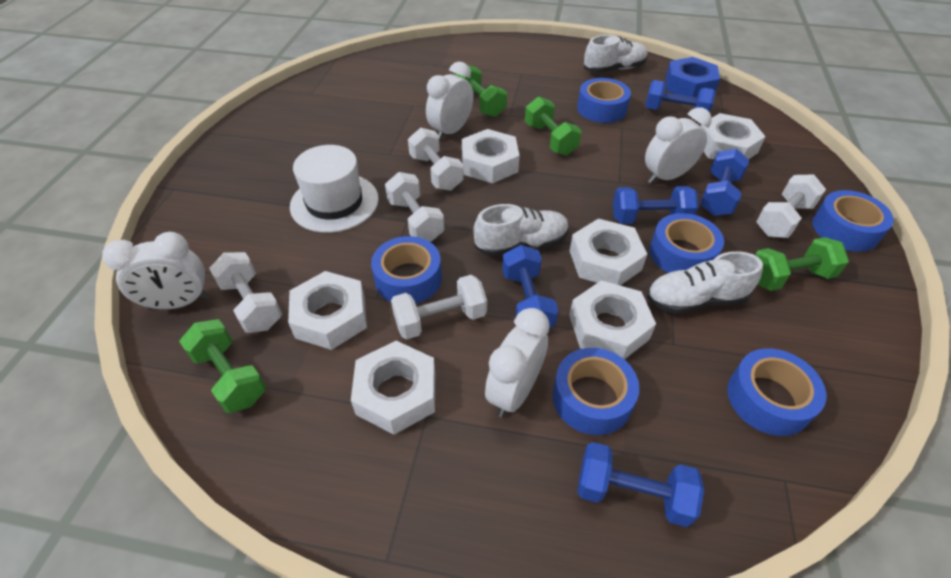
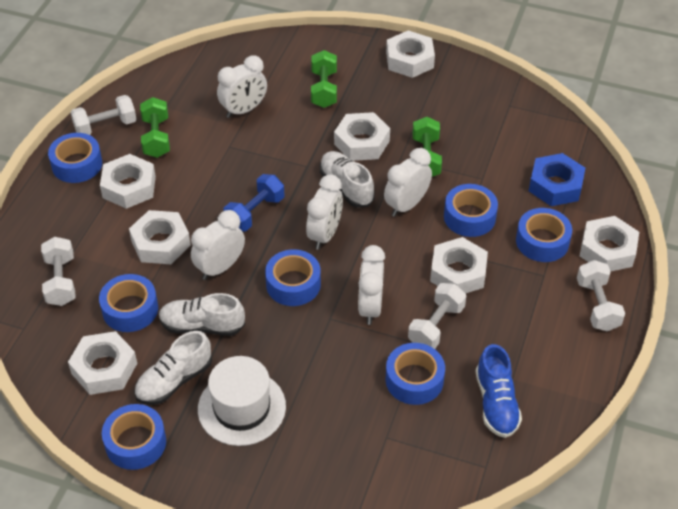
blue dumbbell: 5 -> 1
blue shoe: 0 -> 1
blue tape: 6 -> 7
green dumbbell: 4 -> 3
white clock: 4 -> 5
white dumbbell: 5 -> 4
white nut: 6 -> 7

